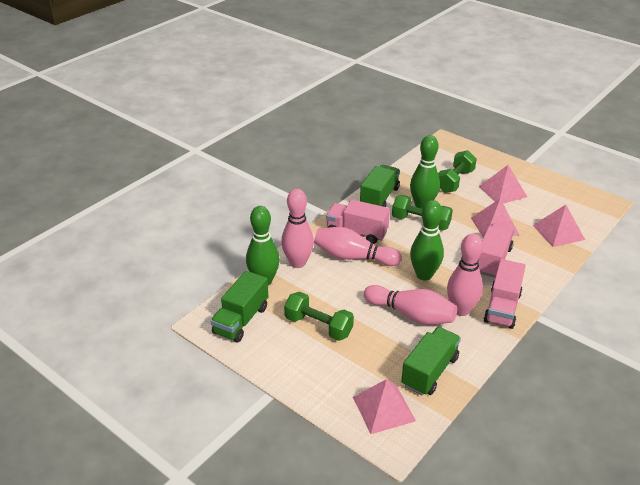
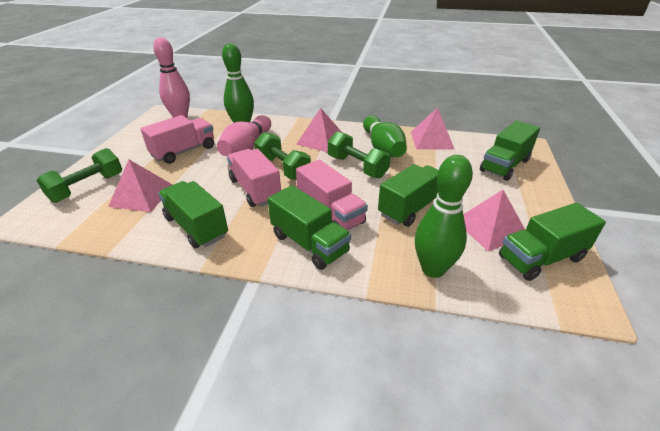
green truck: 3 -> 5
pink bowling pin: 4 -> 2

